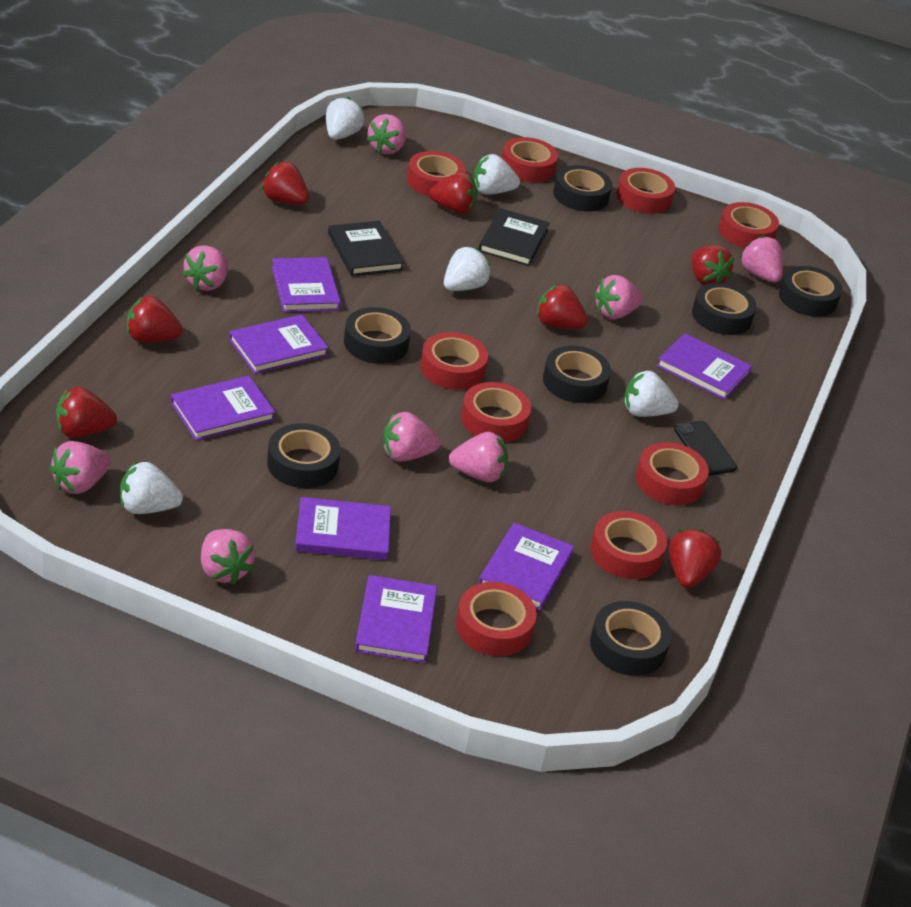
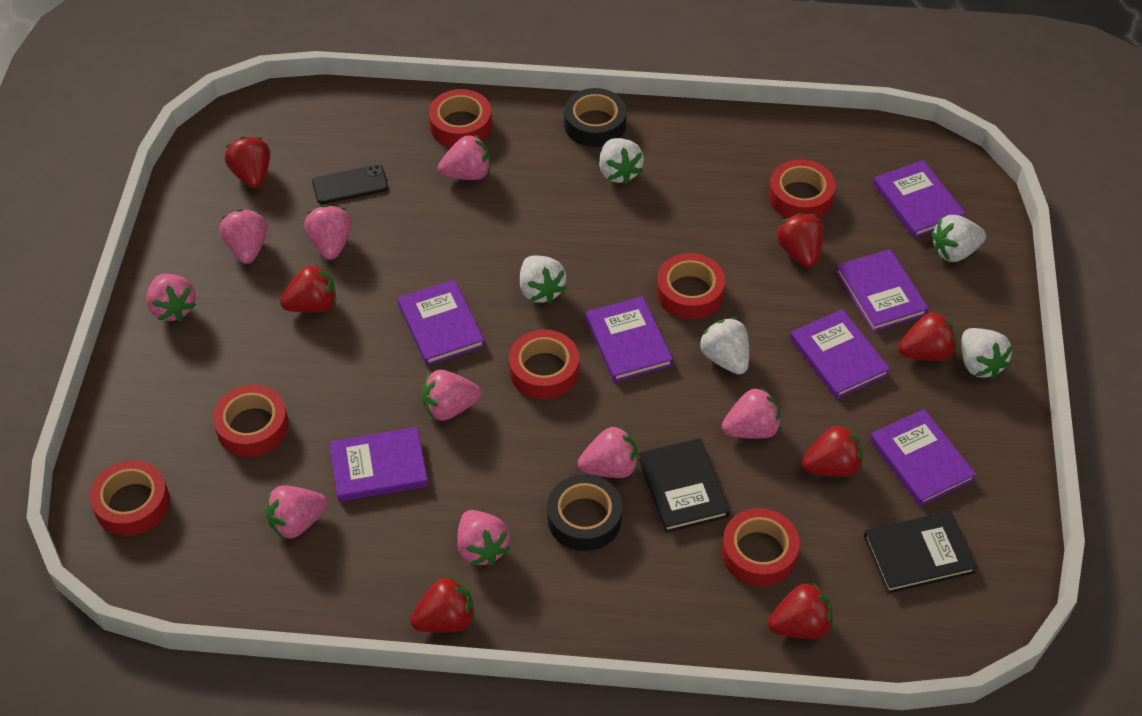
black tape: 7 -> 2
pink strawberry: 8 -> 9
red tape: 9 -> 7

